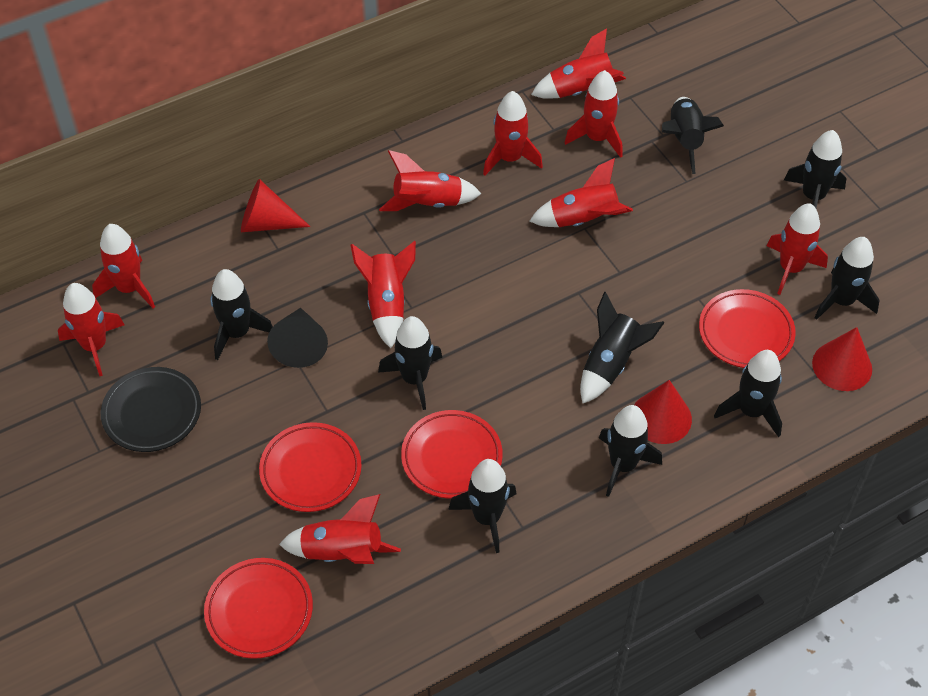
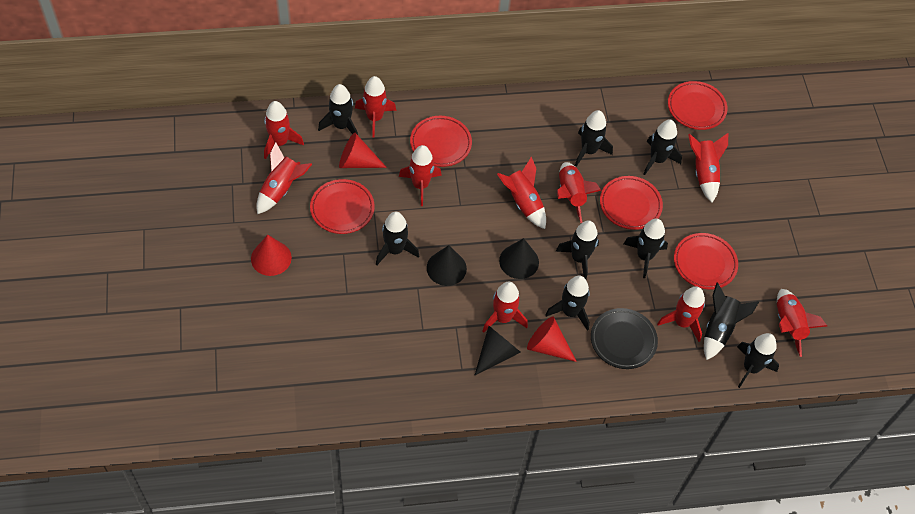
black cone: 1 -> 3
red plate: 4 -> 5

